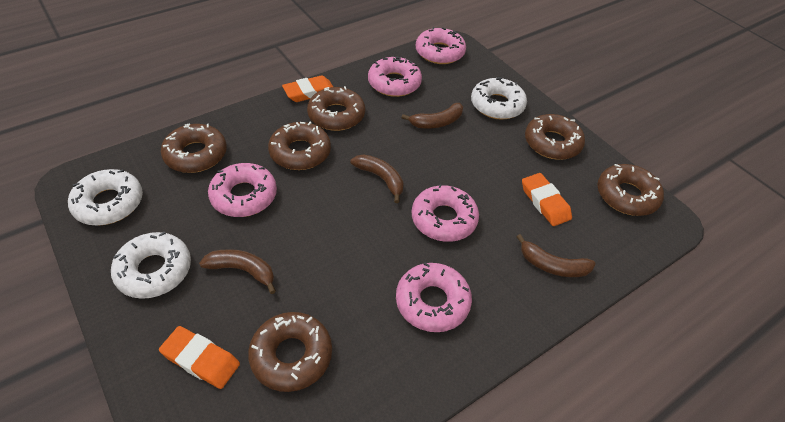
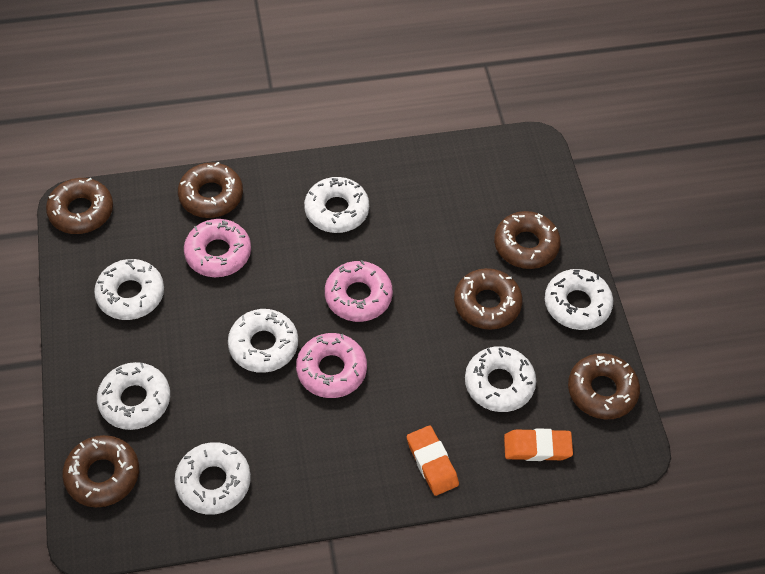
brown banana: 4 -> 0
orange eraser: 3 -> 2
pink donut: 5 -> 3
white donut: 3 -> 7

